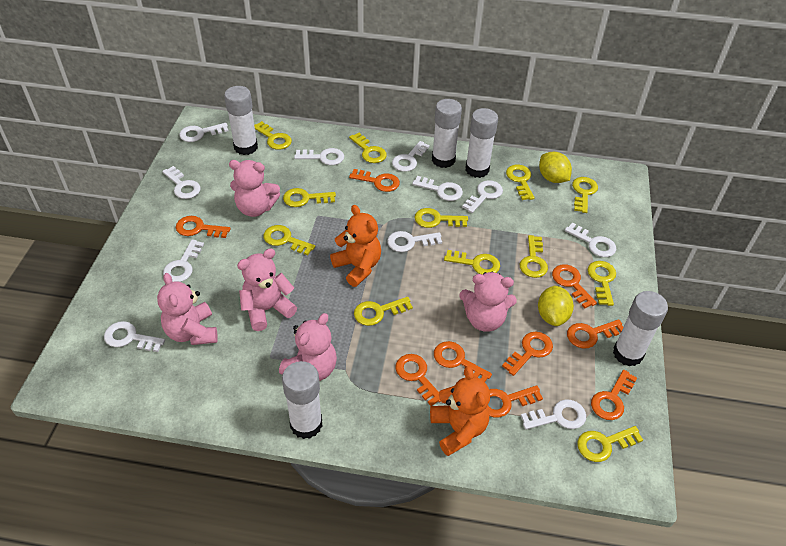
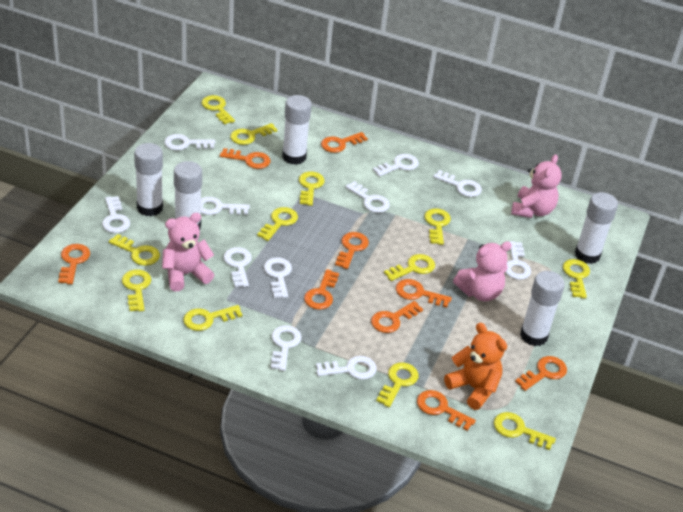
orange teddy bear: 2 -> 1
pink teddy bear: 5 -> 3
yellow lemon: 2 -> 0

